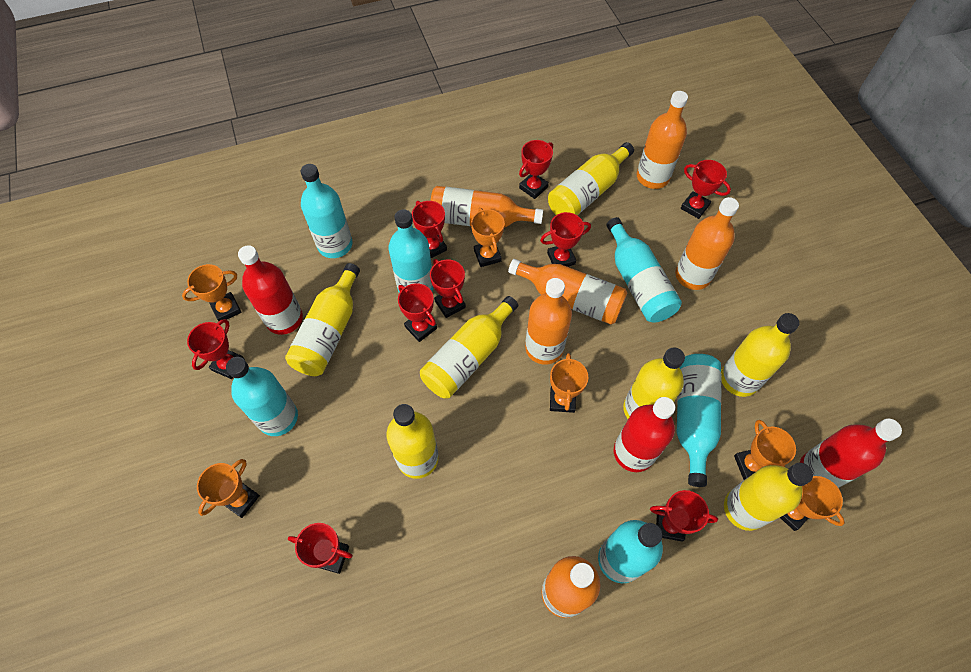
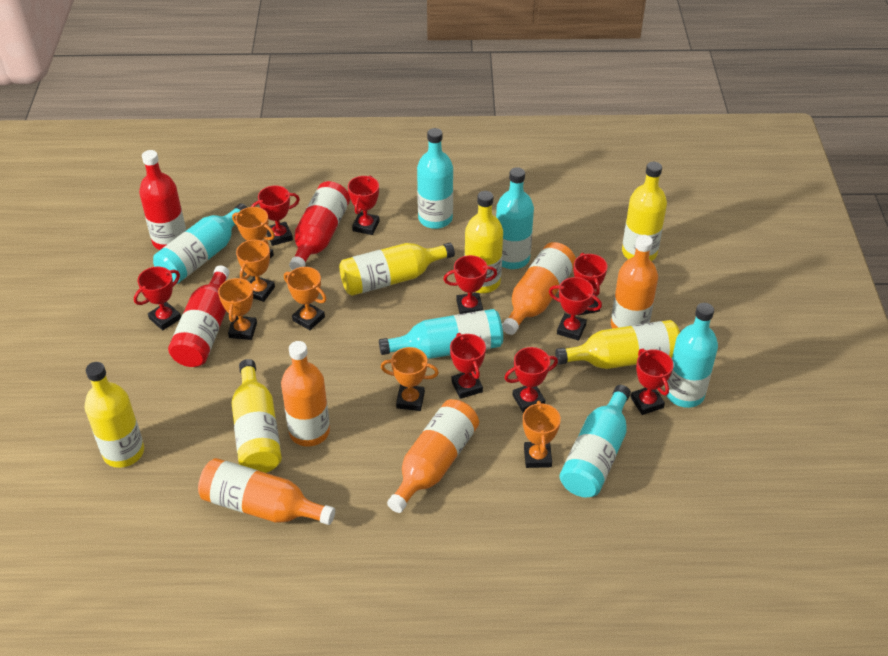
orange bottle: 6 -> 5
yellow bottle: 7 -> 6

